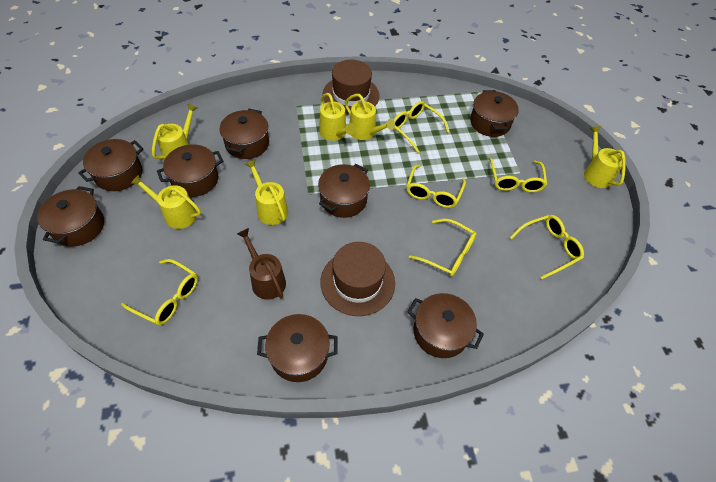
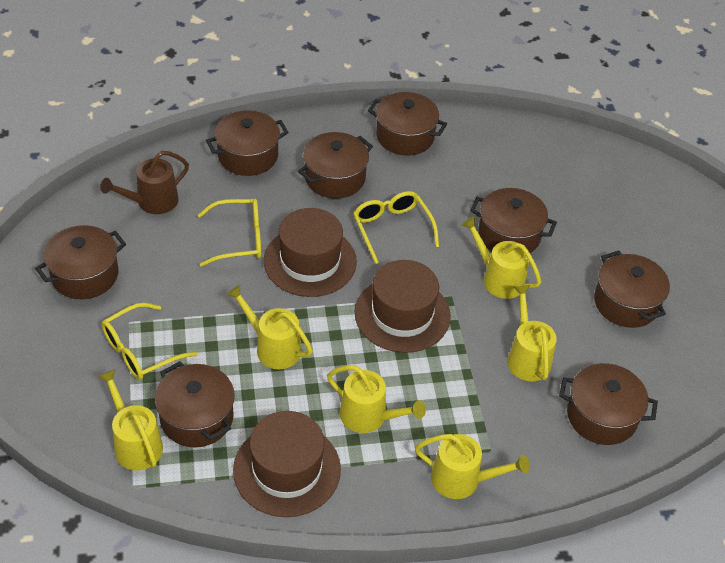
brown hat: 2 -> 3
yellow glasses: 6 -> 3

